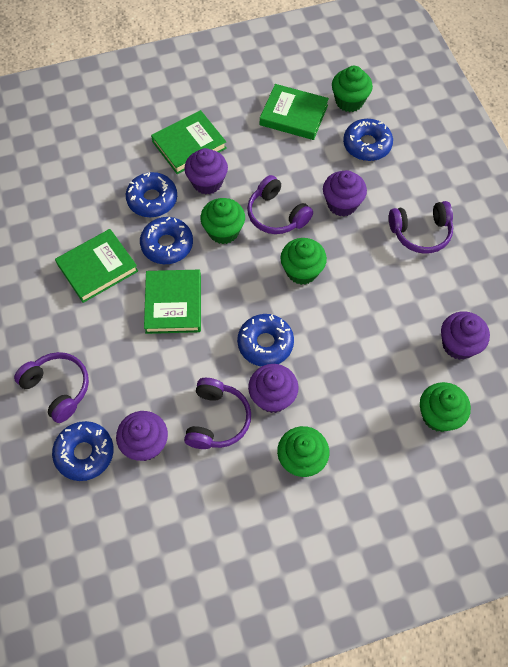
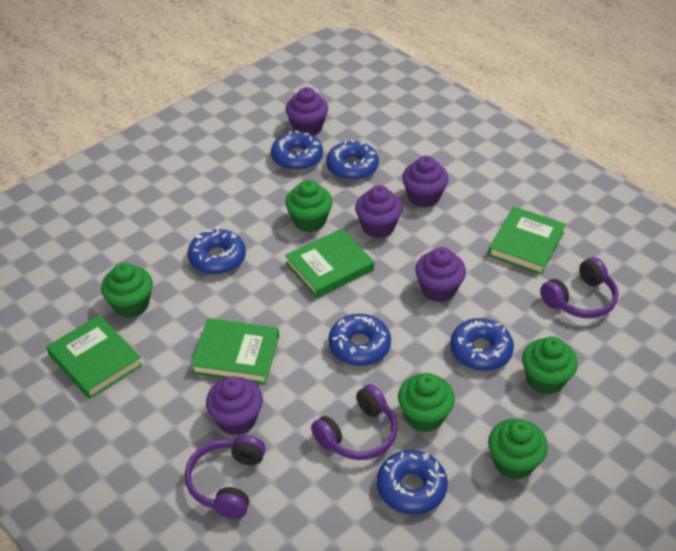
blue donut: 5 -> 6
purple headphones: 4 -> 3

